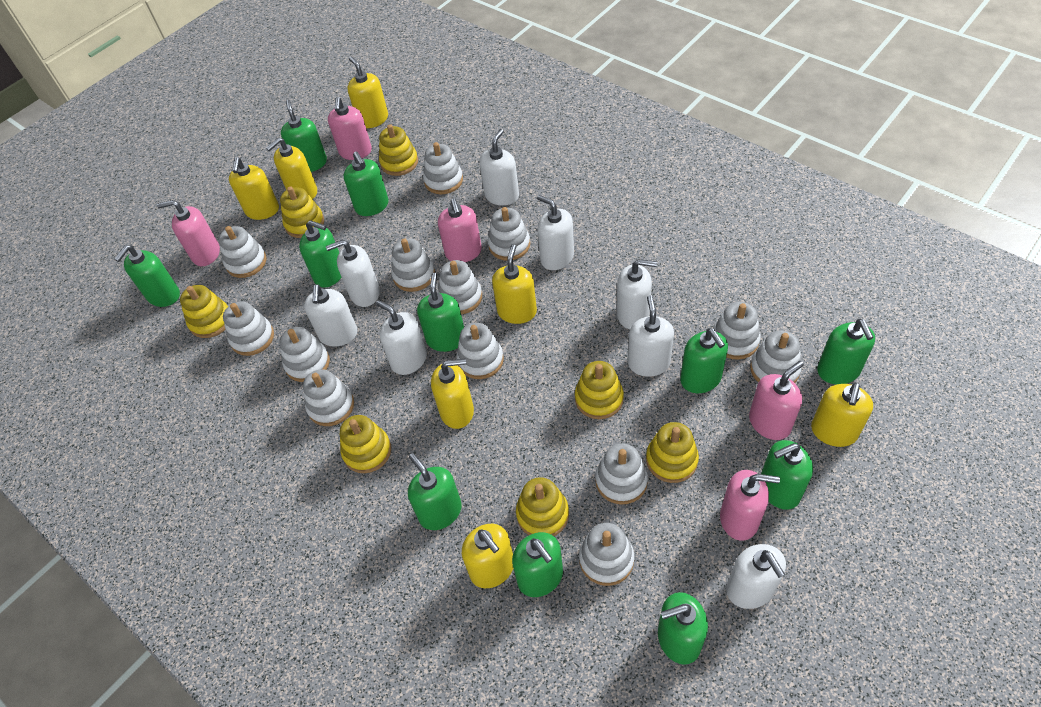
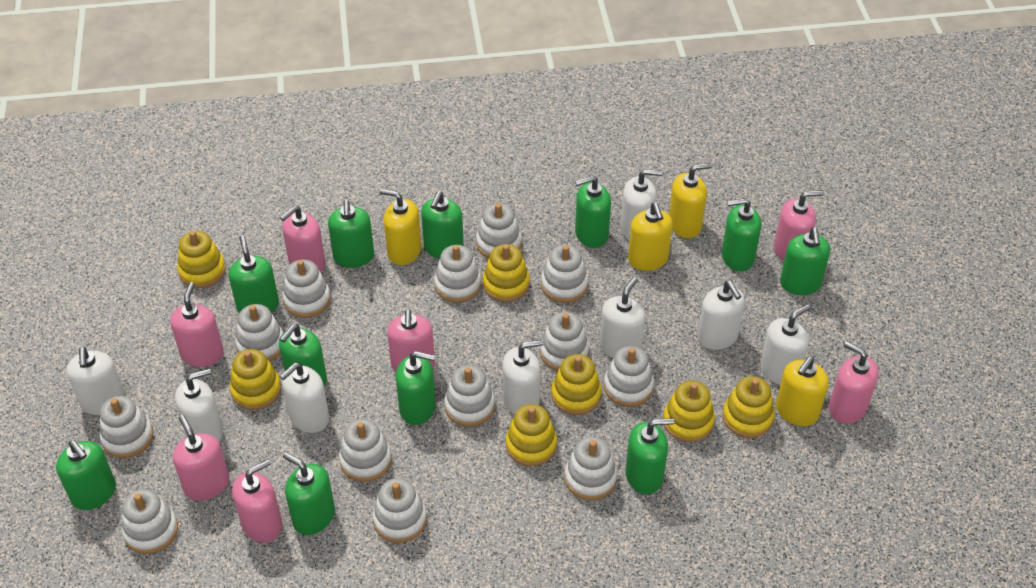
pink soap dispenser: 5 -> 7
yellow soap dispenser: 7 -> 4

